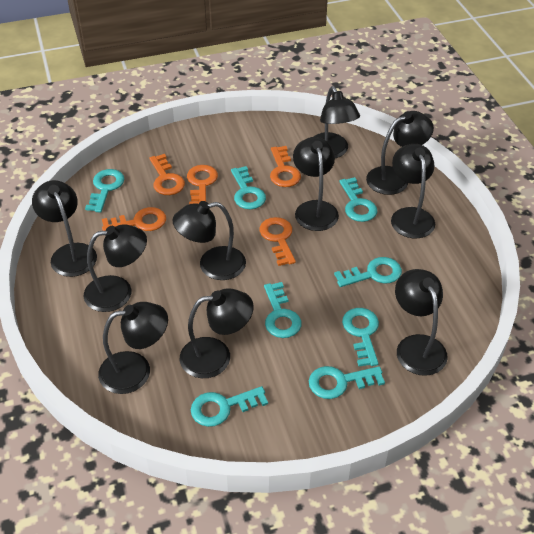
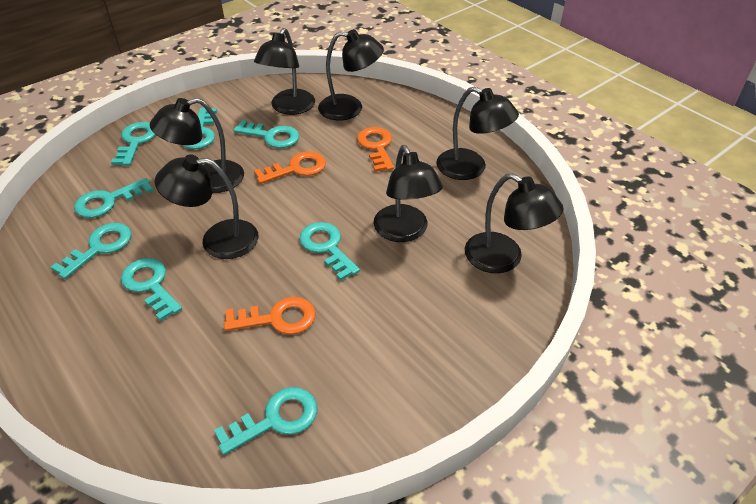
black lamp: 10 -> 7
orange key: 5 -> 3

